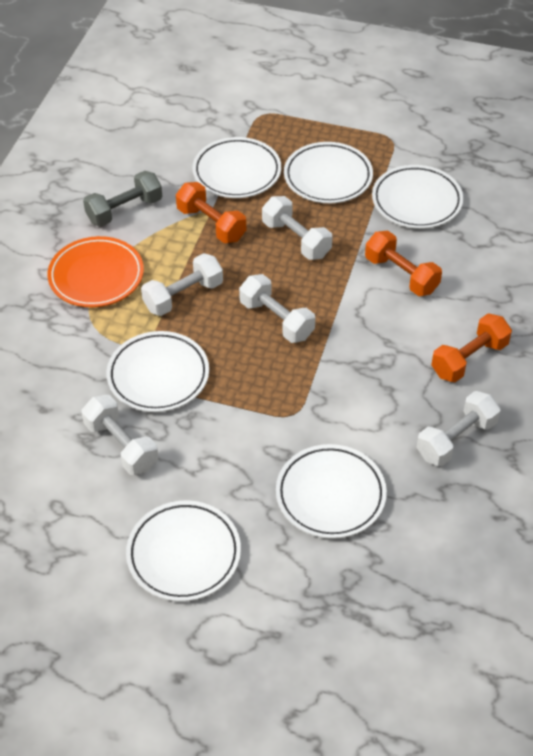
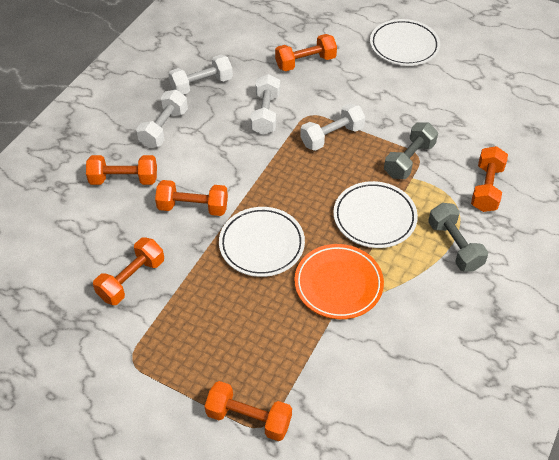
grey dumbbell: 1 -> 2
orange dumbbell: 3 -> 6
white dumbbell: 5 -> 4
white plate: 6 -> 3

